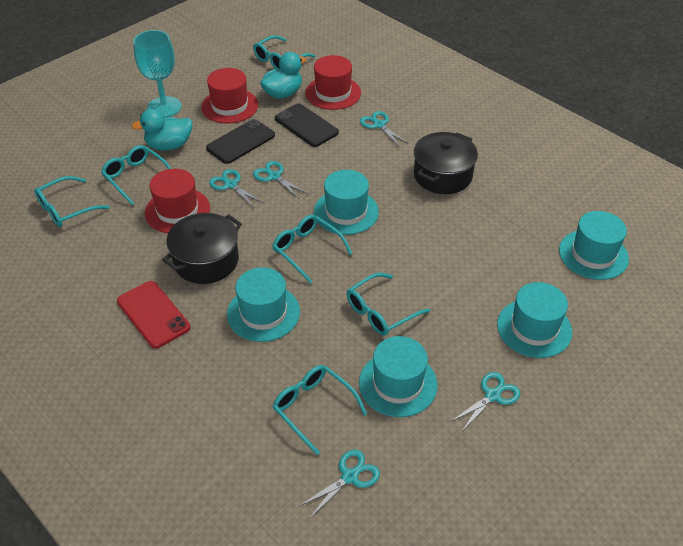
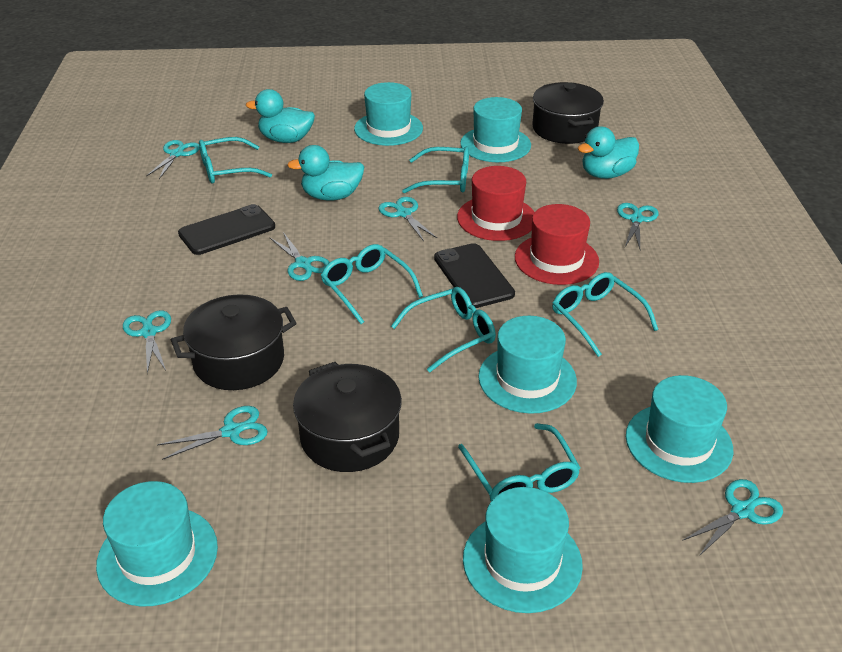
black pot: 2 -> 3
red hat: 3 -> 2
red phone: 1 -> 0
turquoise duck: 2 -> 3
turquoise goblet: 1 -> 0
turquoise hat: 5 -> 6
turquoise scissors: 5 -> 7

